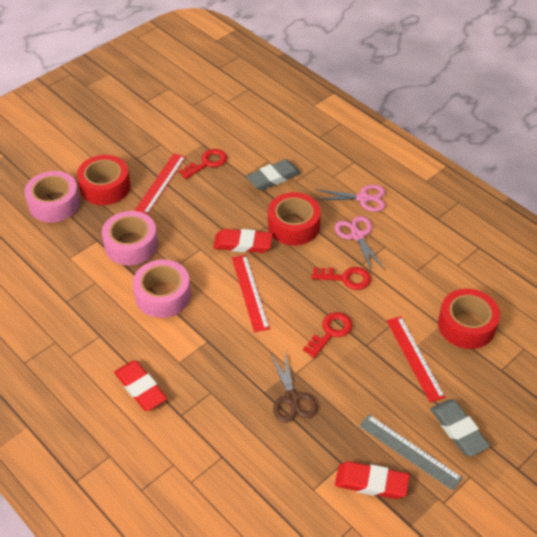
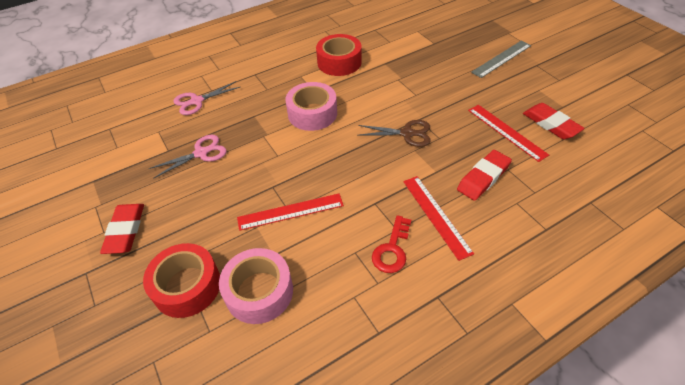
grey eraser: 2 -> 0
pink tape: 3 -> 2
red key: 3 -> 1
red tape: 3 -> 2

